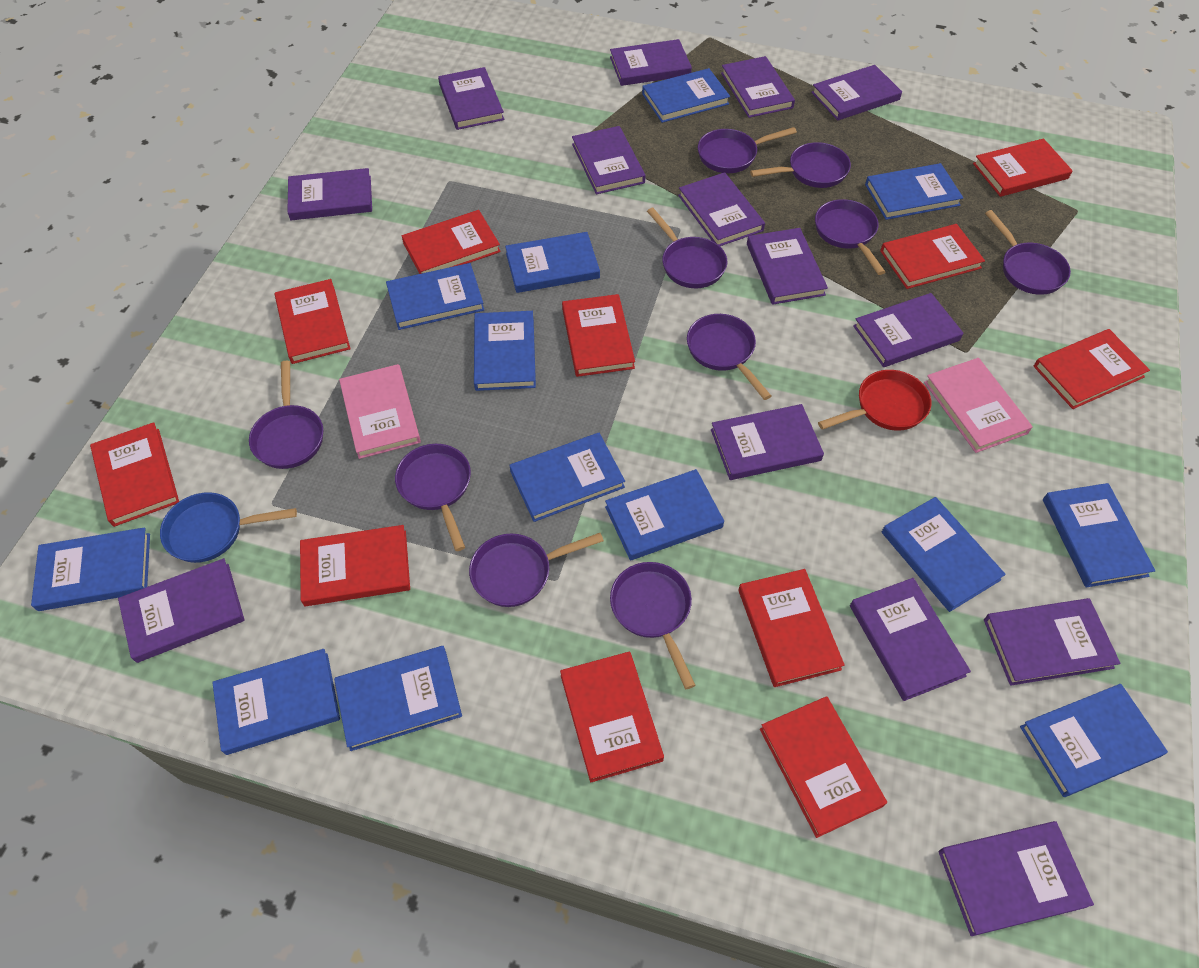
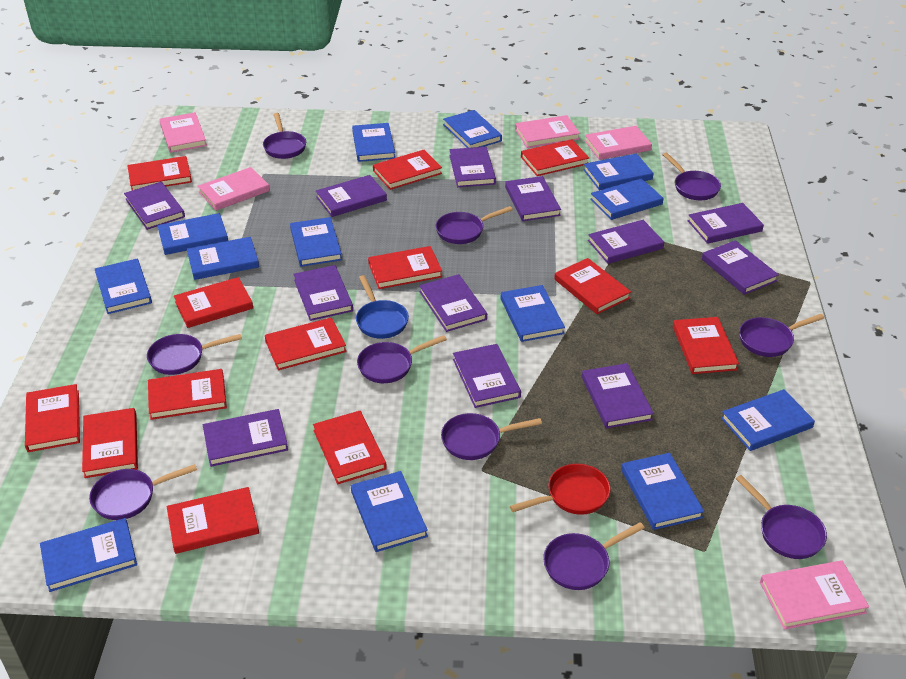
pink book: 2 -> 5
purple book: 14 -> 12
red book: 11 -> 13

